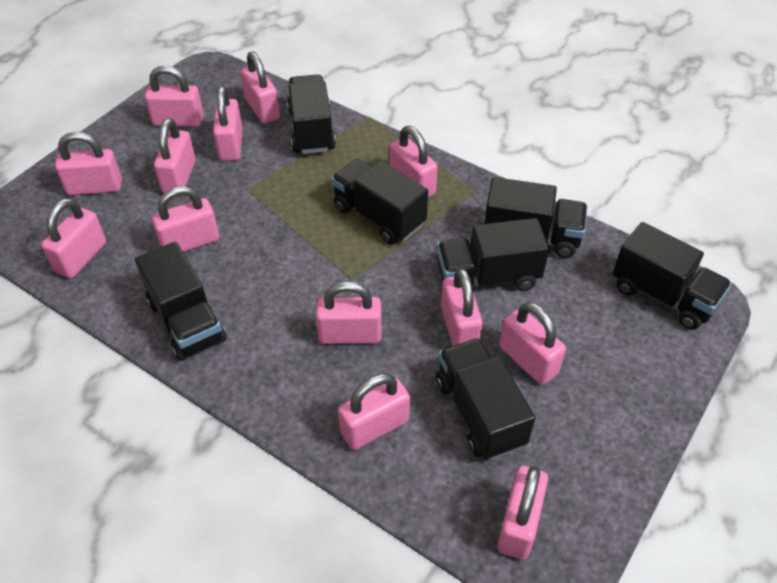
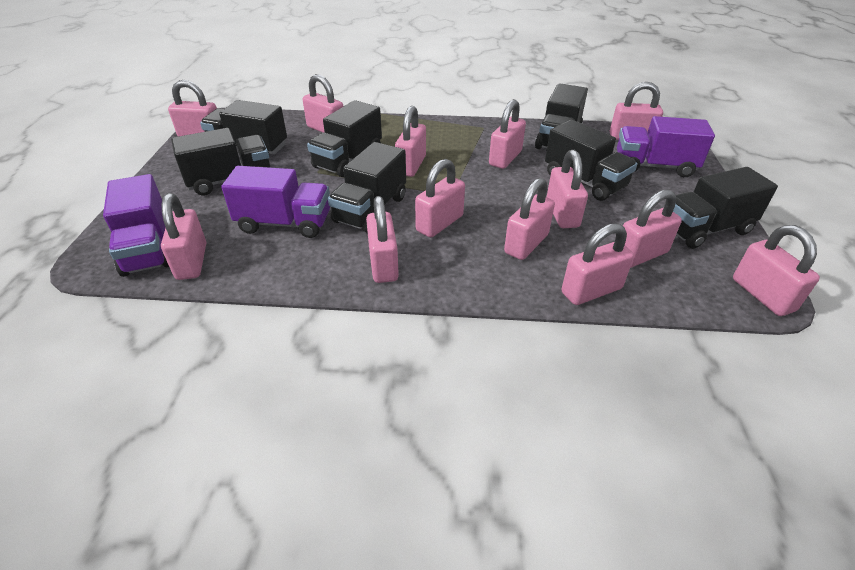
purple truck: 0 -> 3

